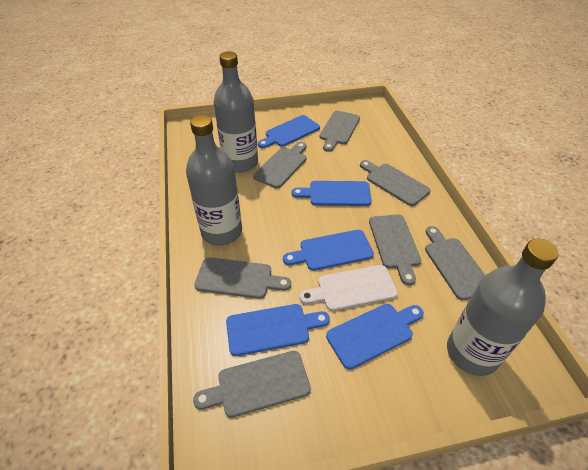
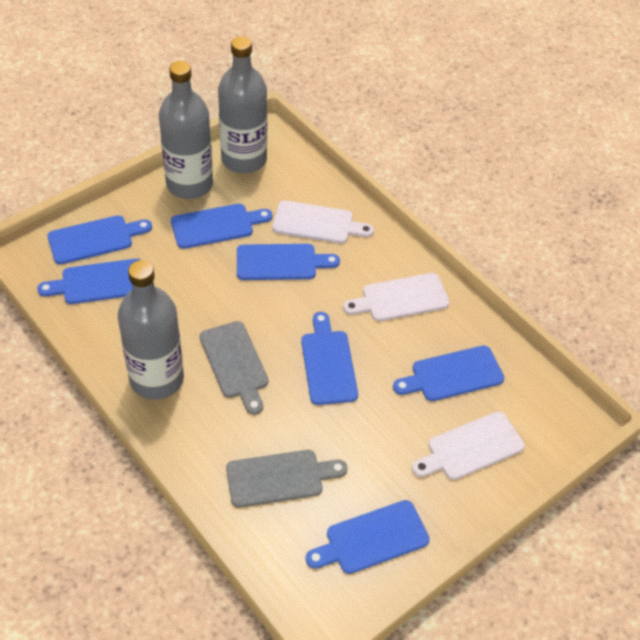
blue cutting board: 5 -> 7
grey cutting board: 7 -> 2
white cutting board: 1 -> 3

